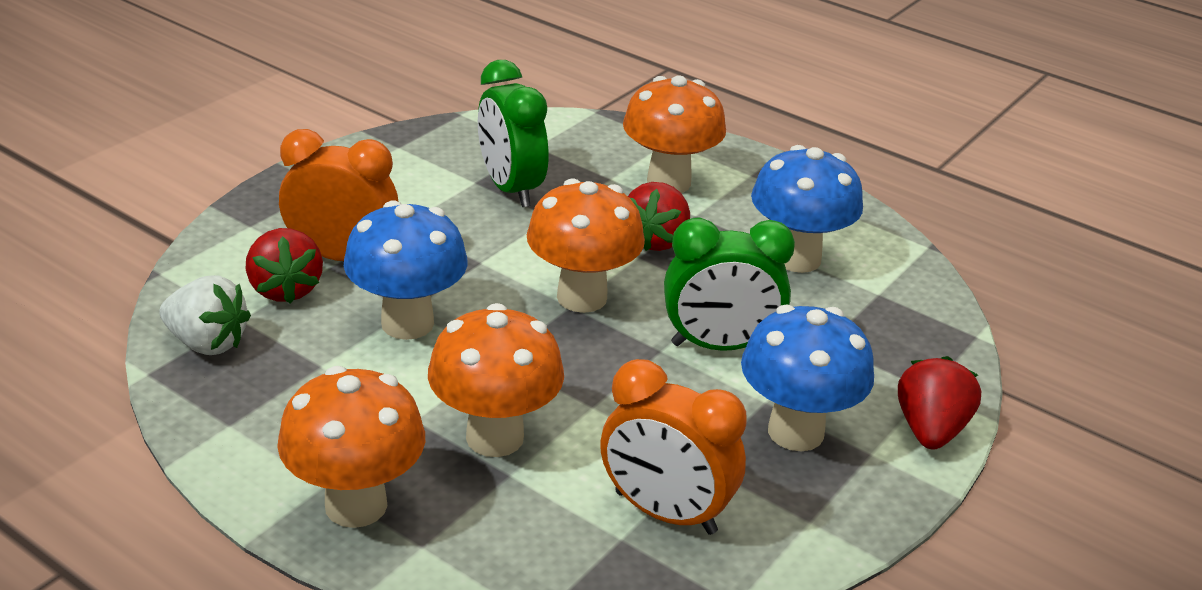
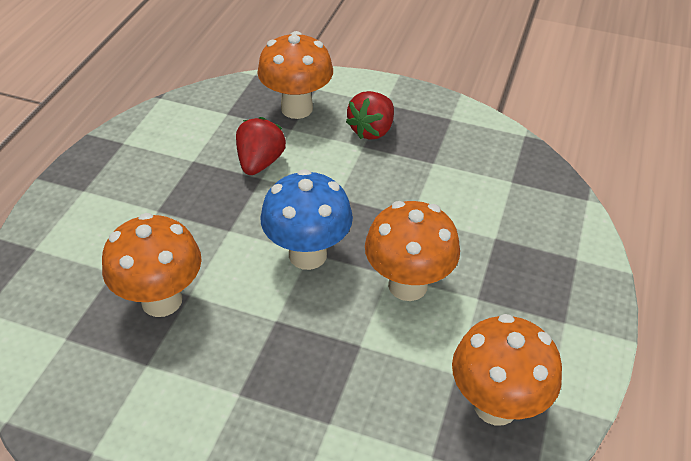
blue mushroom: 3 -> 1
green clock: 2 -> 0
orange clock: 2 -> 0
red strawberry: 3 -> 2
white strawberry: 1 -> 0

